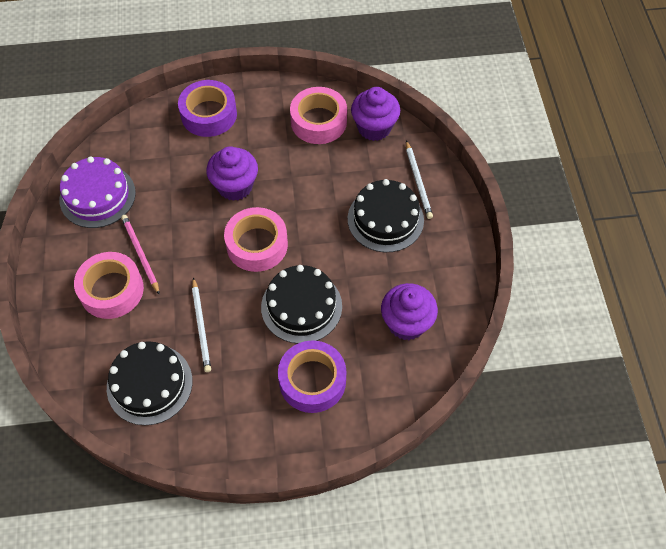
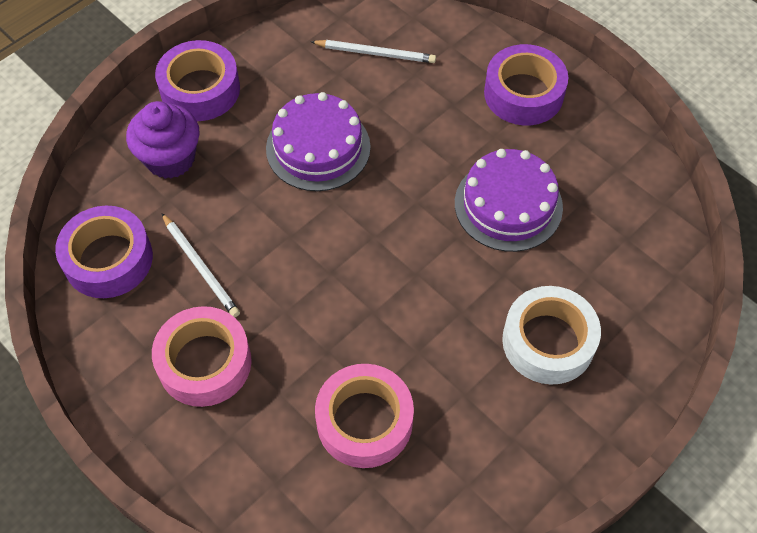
black cake: 3 -> 0
pink pencil: 1 -> 0
pink tape: 3 -> 2
purple cake: 1 -> 2
purple cupcake: 3 -> 1
purple tape: 2 -> 3
white tape: 0 -> 1

